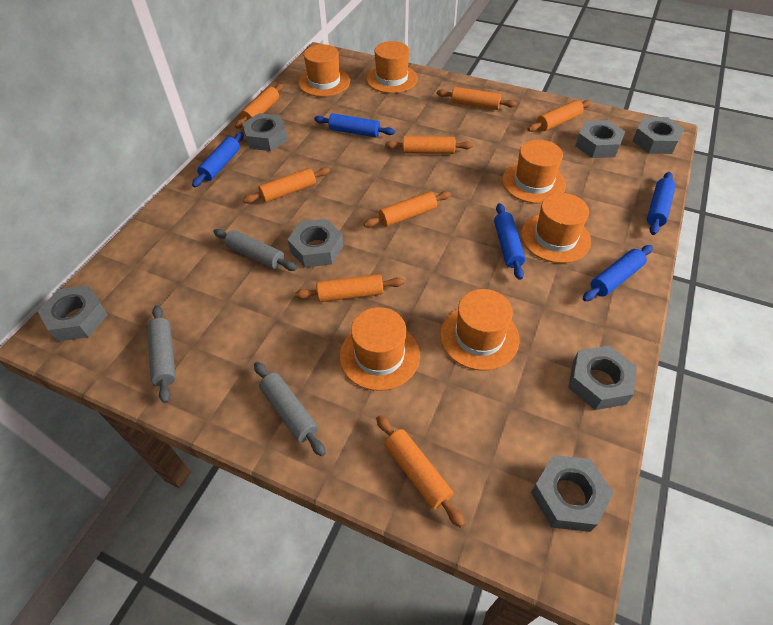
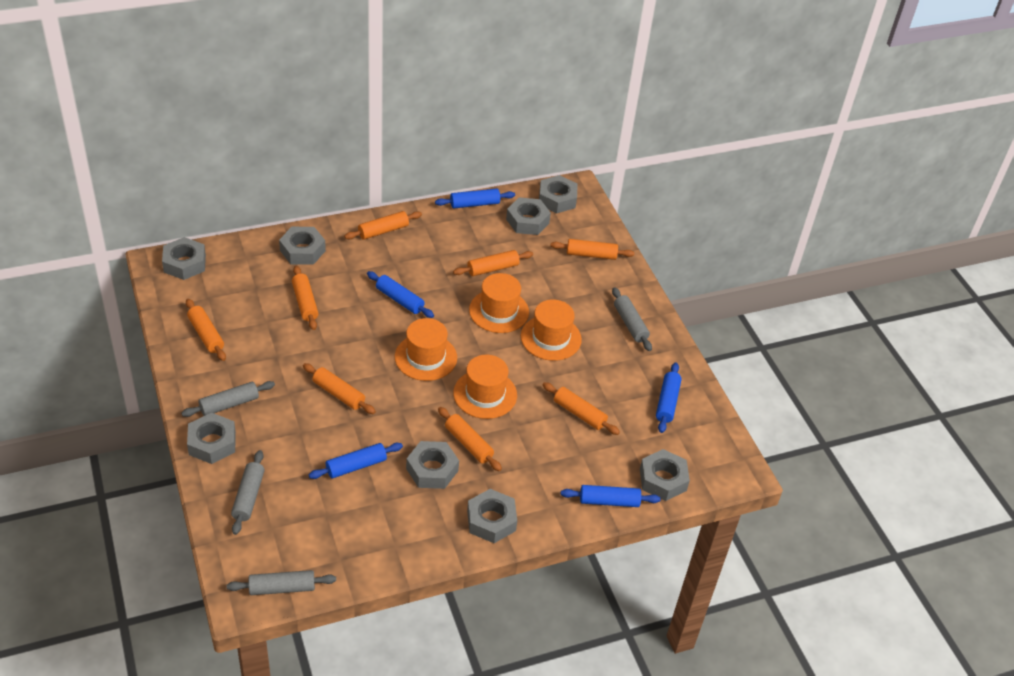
grey nut: 7 -> 8
grey rolling pin: 3 -> 4
orange hat: 6 -> 4

